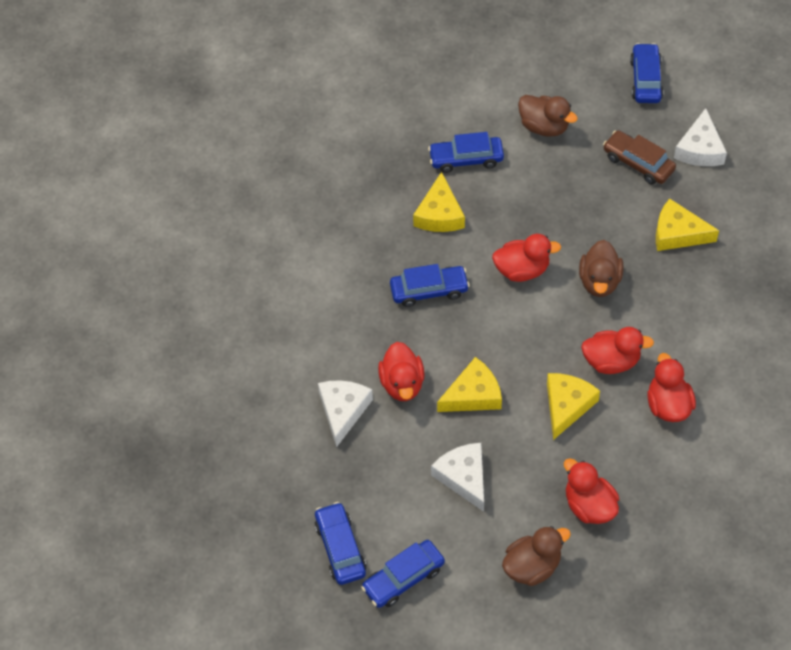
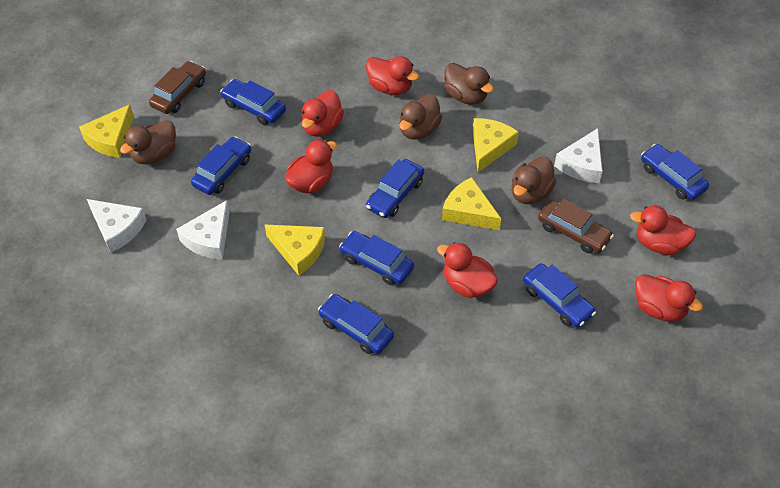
blue car: 5 -> 7
brown car: 1 -> 2
brown duck: 3 -> 4
red duck: 5 -> 6

